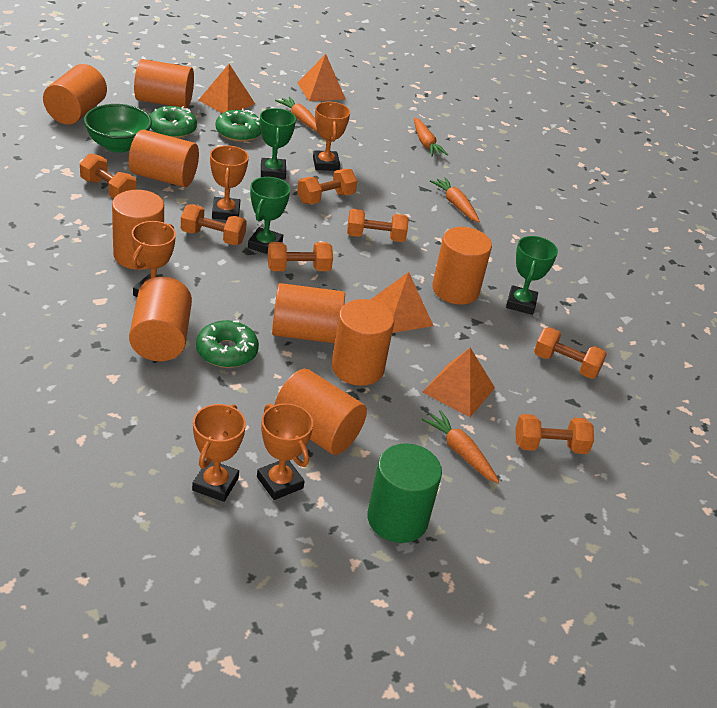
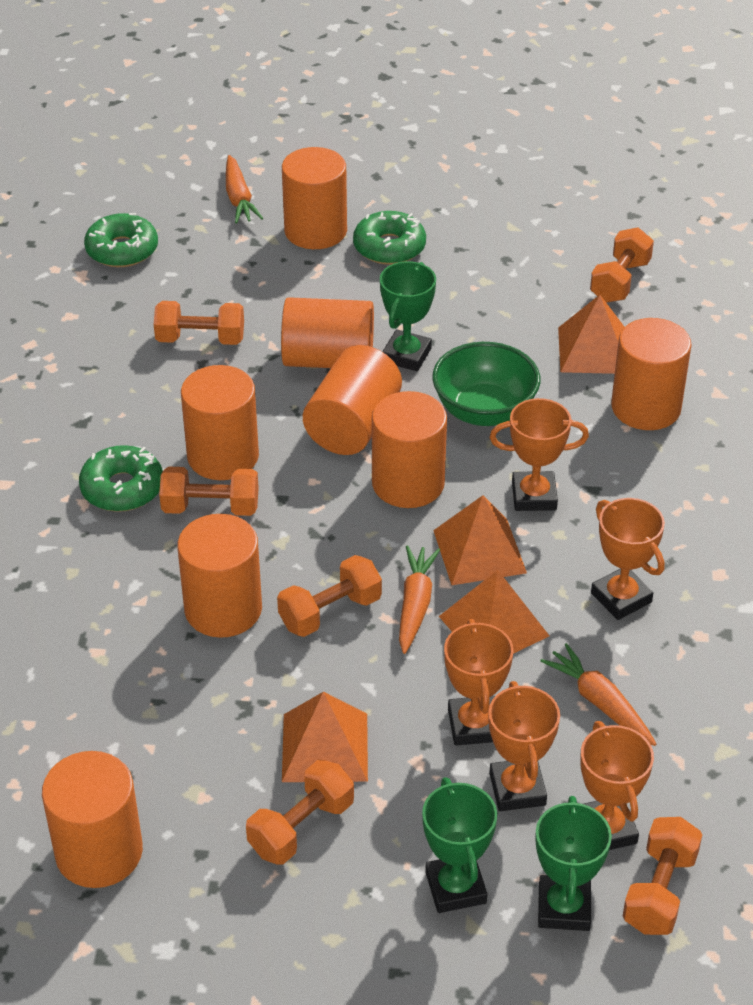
green cylinder: 1 -> 0
orange carrot: 4 -> 3
orange cylinder: 9 -> 8
orange dumbbell: 7 -> 6

